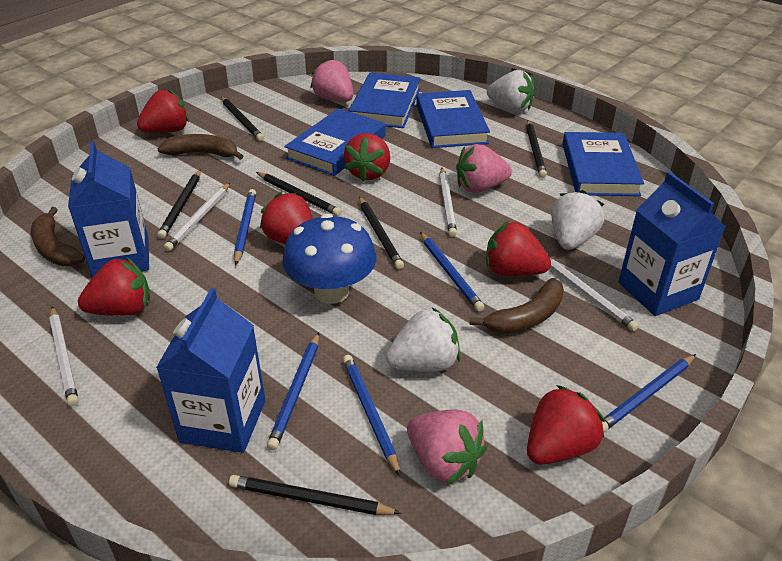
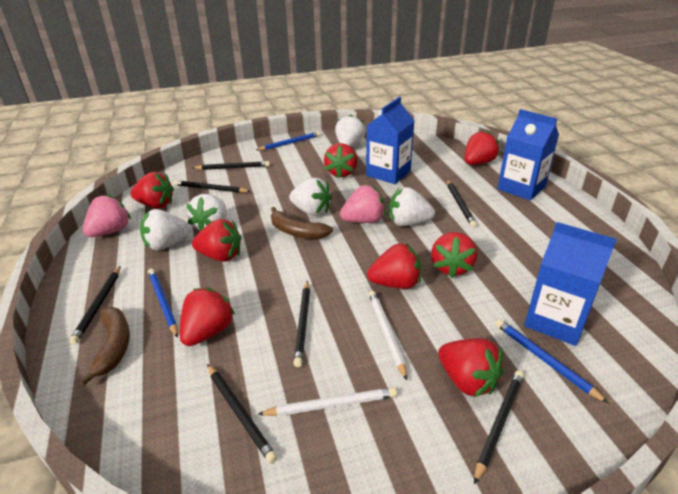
black pencil: 6 -> 7
blue book: 4 -> 0
blue mushroom: 1 -> 0
blue pencil: 5 -> 3
brown banana: 3 -> 2
pink strawberry: 3 -> 2
red strawberry: 6 -> 8
white pencil: 4 -> 2
white strawberry: 3 -> 5

